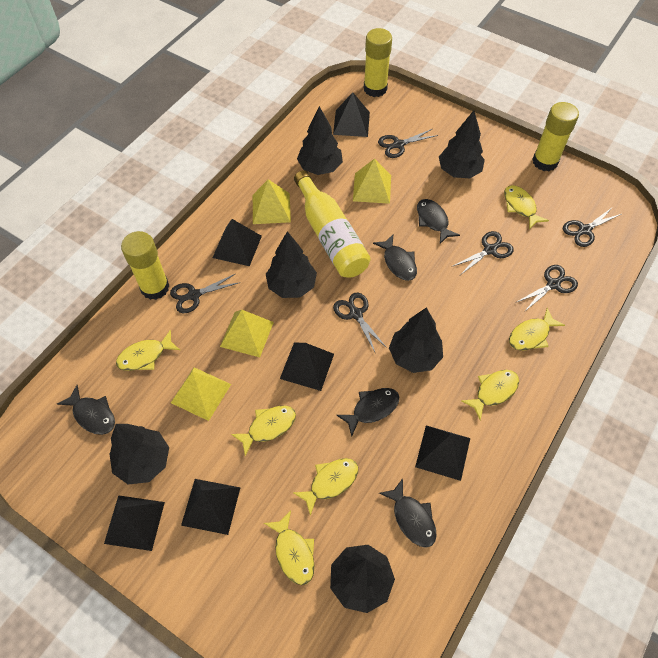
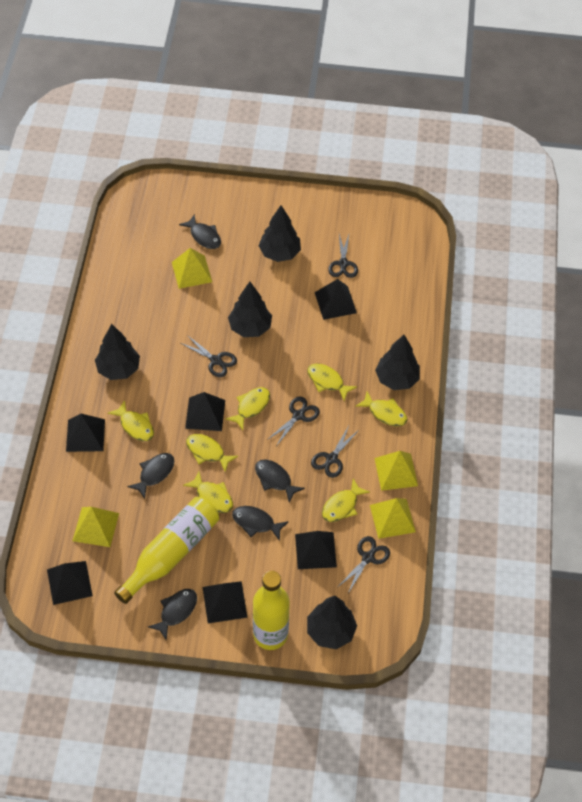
black scissors: 6 -> 5
black tree: 6 -> 5
yellow bottle: 1 -> 2
yellow glue stick: 3 -> 0

